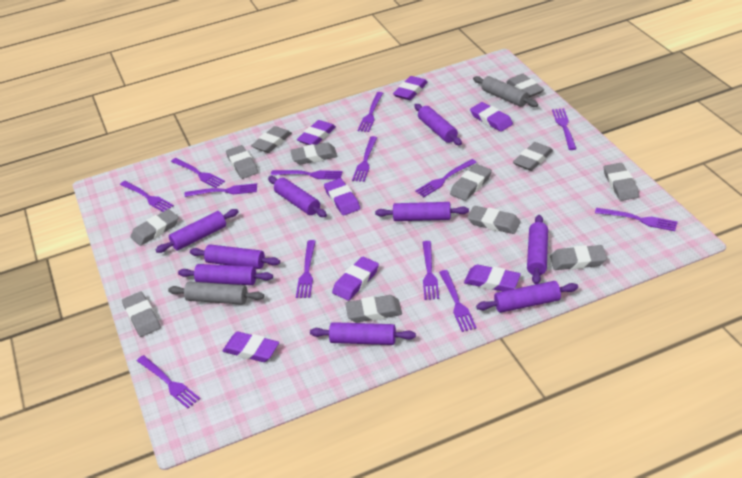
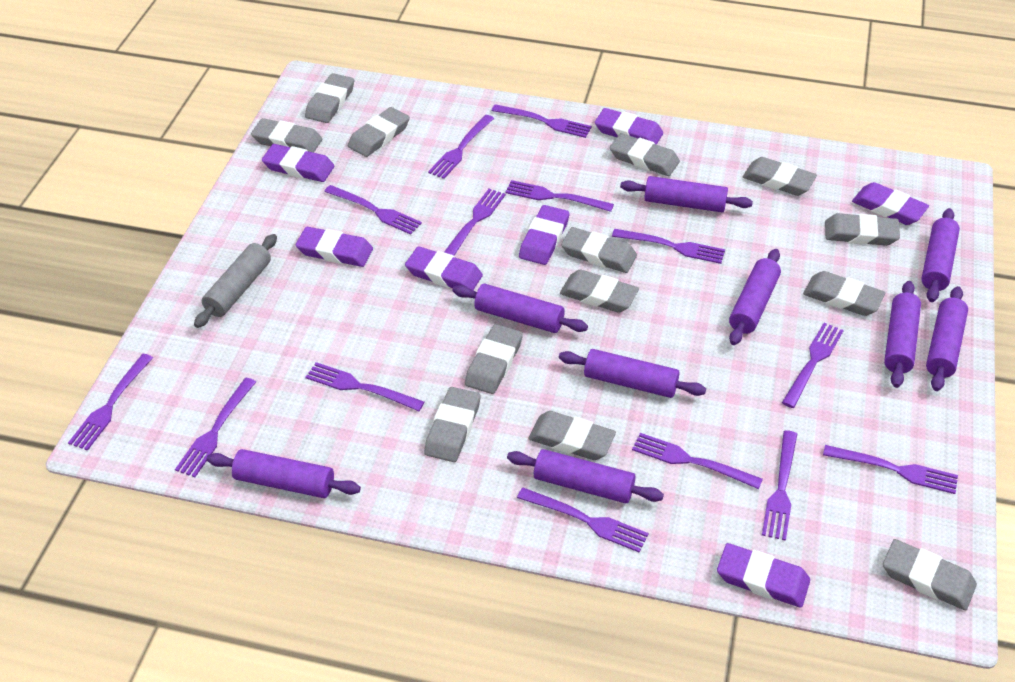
grey eraser: 12 -> 13
grey rolling pin: 2 -> 1
purple fork: 13 -> 14

